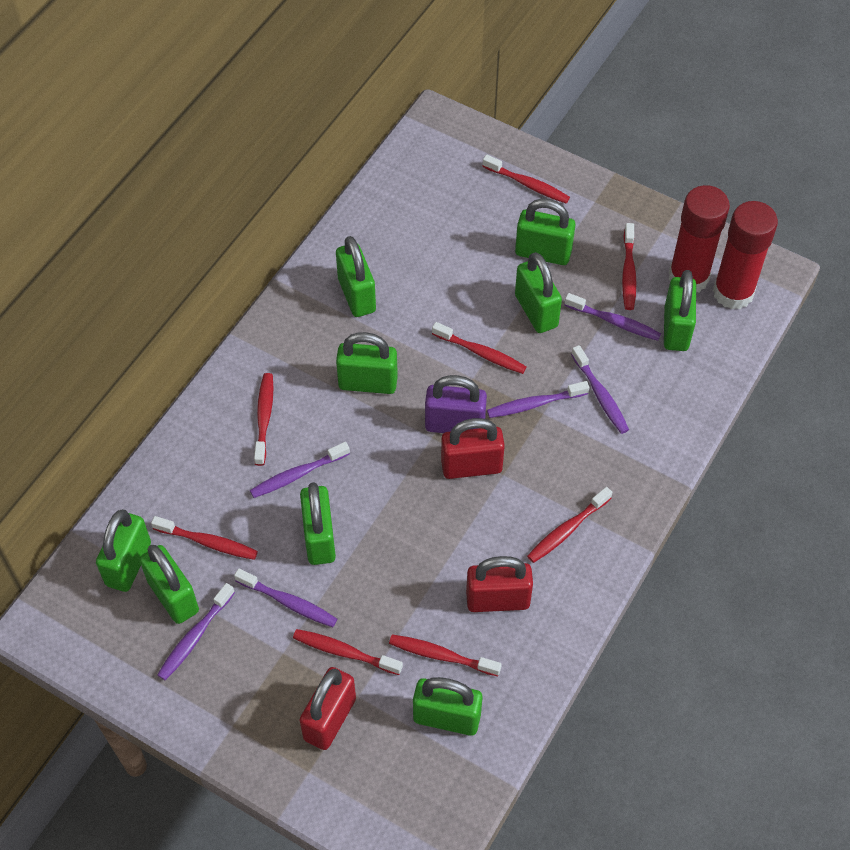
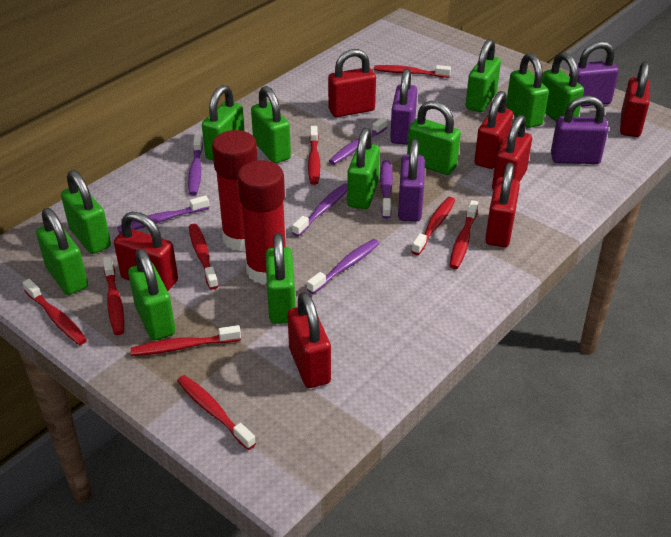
green padlock: 9 -> 11
purple padlock: 1 -> 4
red padlock: 3 -> 7
red toothbrush: 8 -> 9

